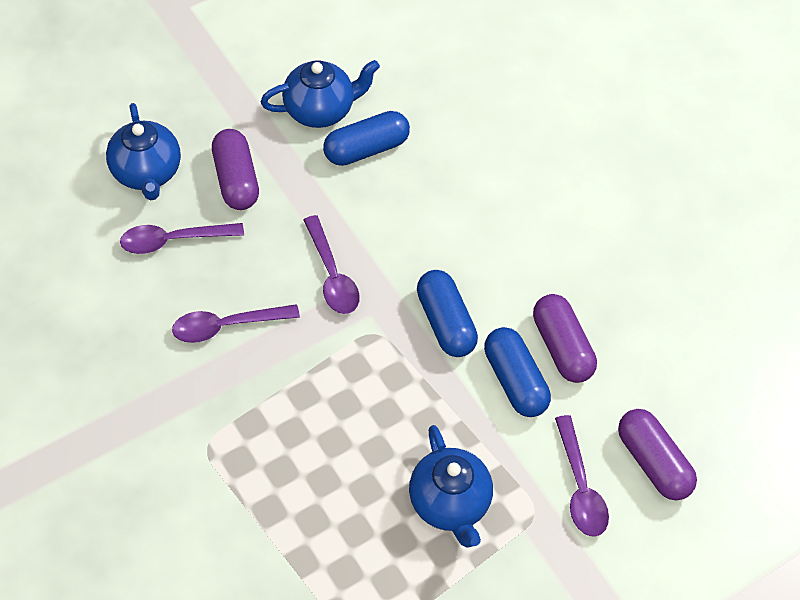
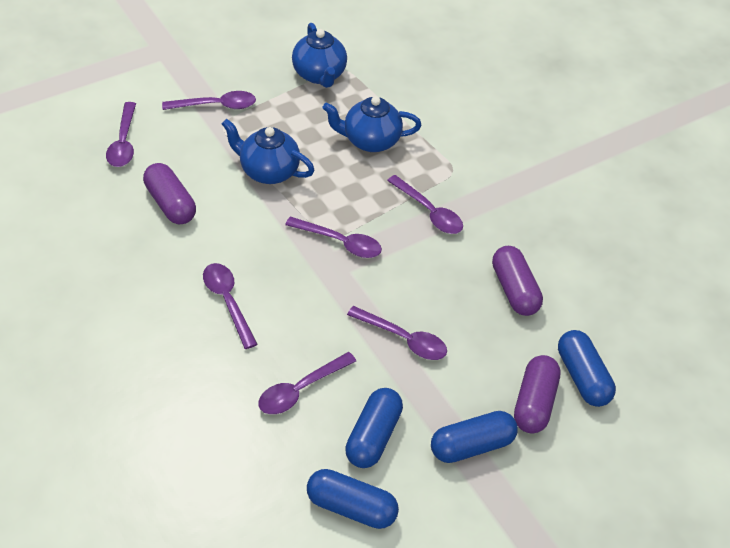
blue capsule: 3 -> 4
purple spoon: 4 -> 7

